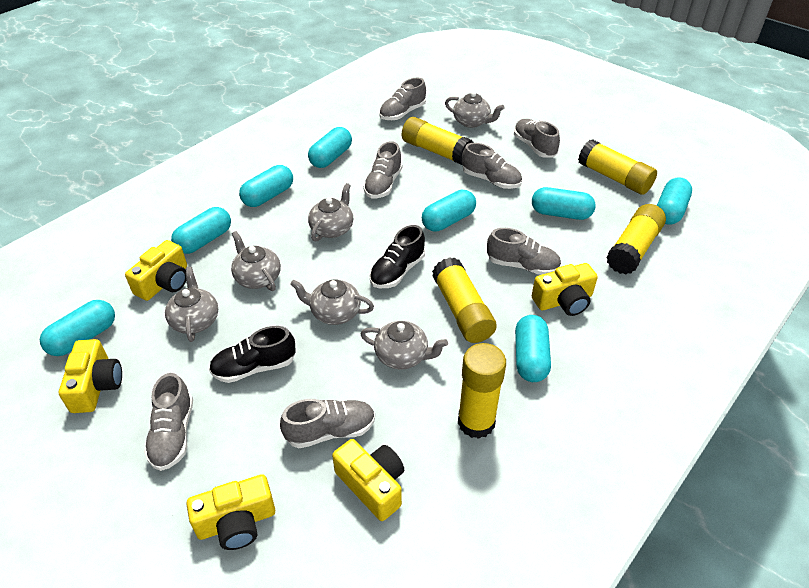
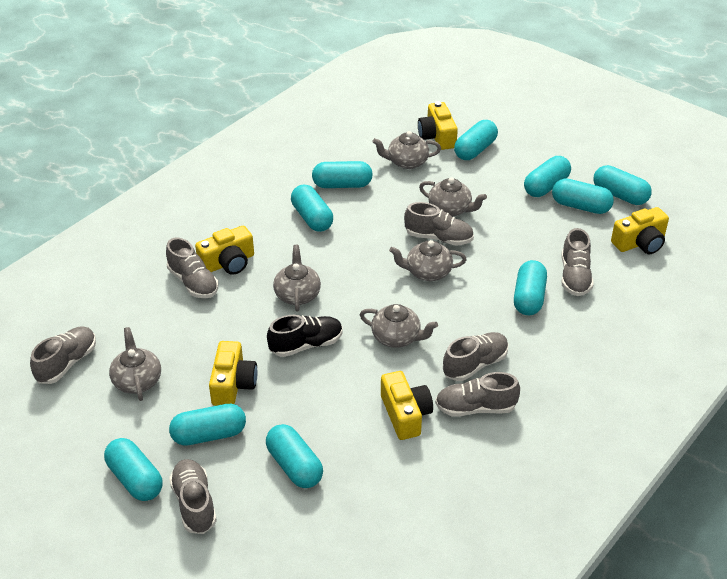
black shoe: 2 -> 1
turquoise capsule: 8 -> 10
yellow glue stick: 5 -> 0

